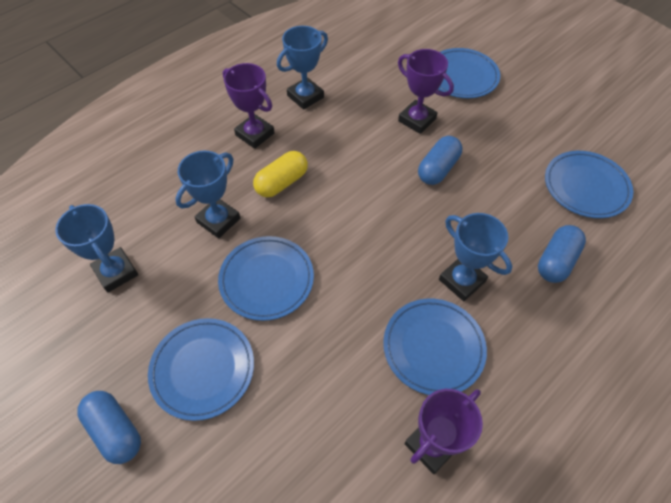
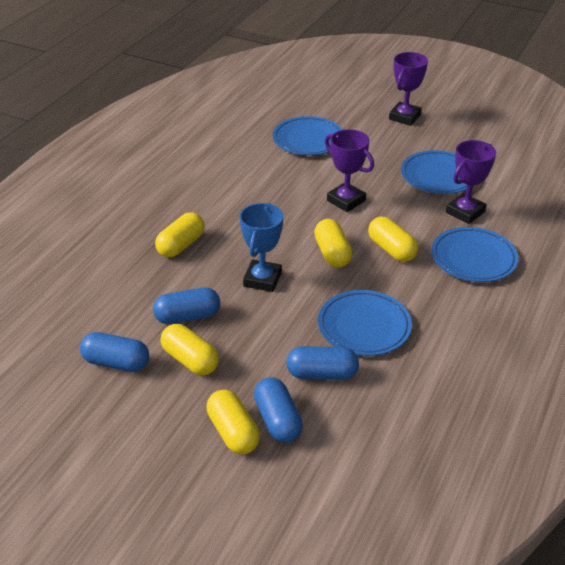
blue capsule: 3 -> 4
blue plate: 5 -> 4
blue trophy: 4 -> 1
yellow capsule: 1 -> 5

